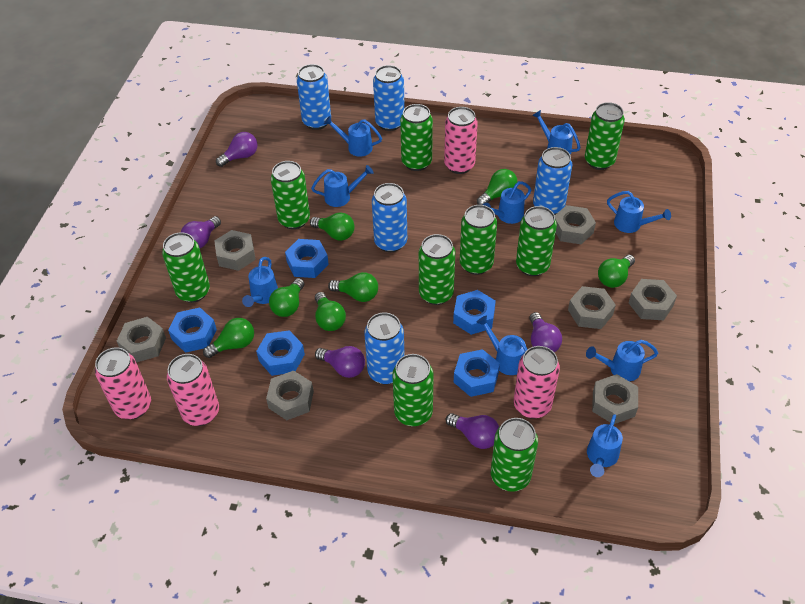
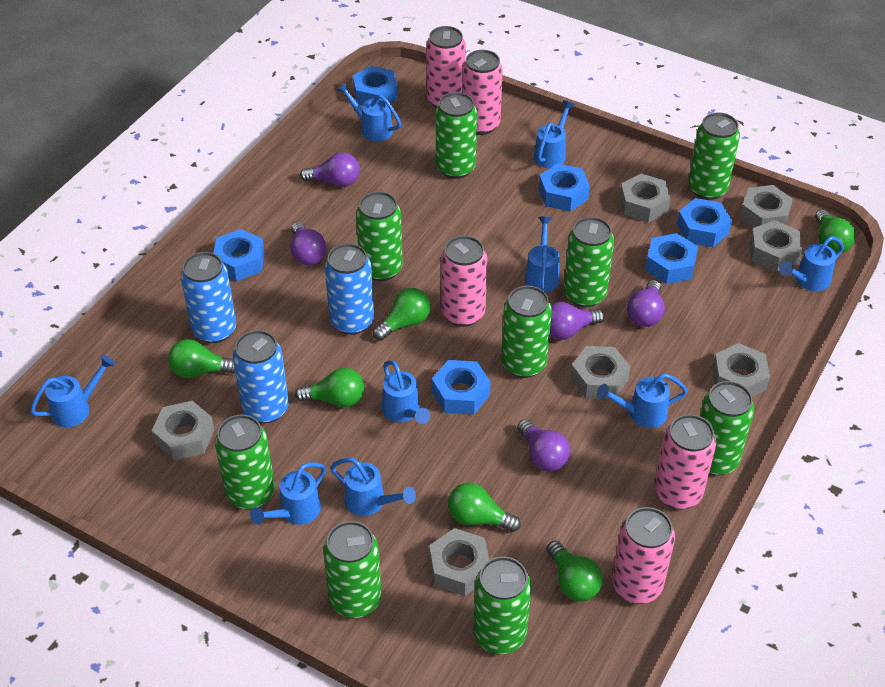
blue can: 5 -> 3
blue nut: 5 -> 6
green light bulb: 7 -> 6
pink can: 4 -> 5

